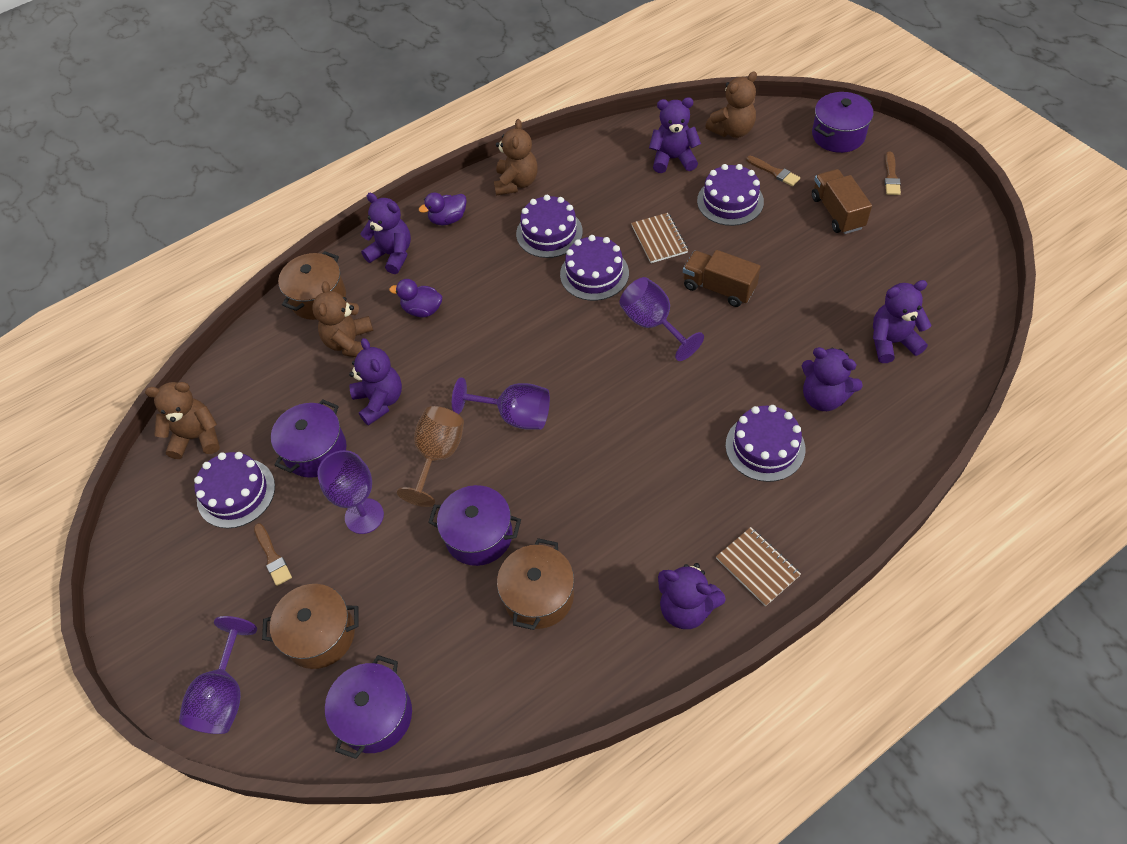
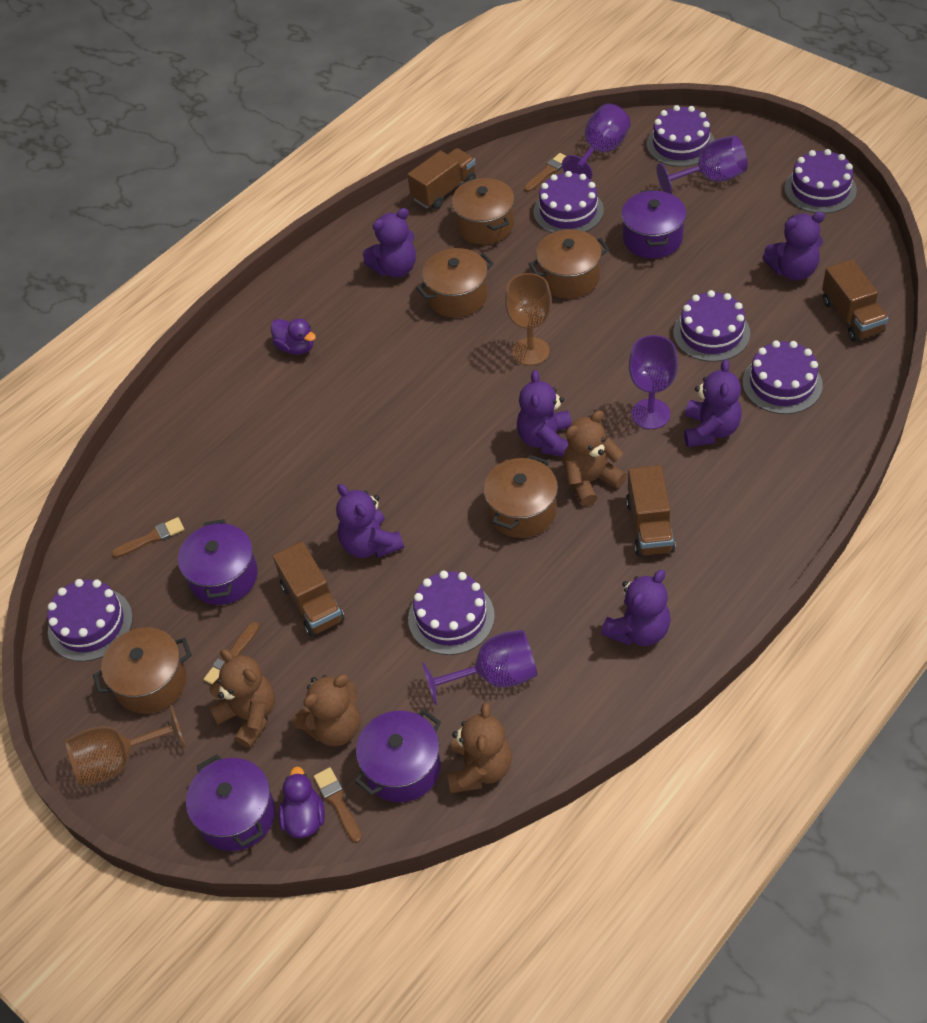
brown brush: 3 -> 4
brown goblet: 1 -> 2
brown notebook: 2 -> 0
brown pot: 3 -> 5
brown truck: 2 -> 4
purple cake: 5 -> 7

